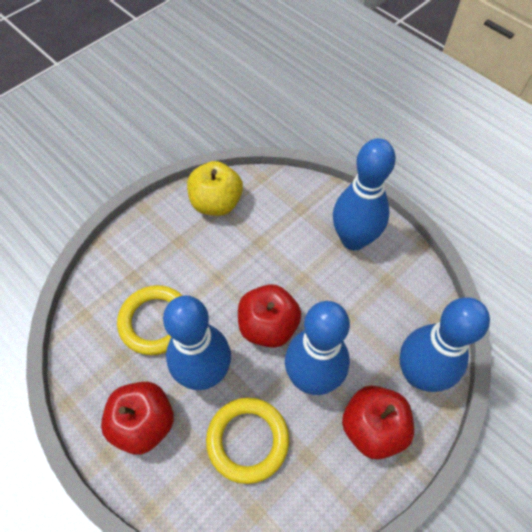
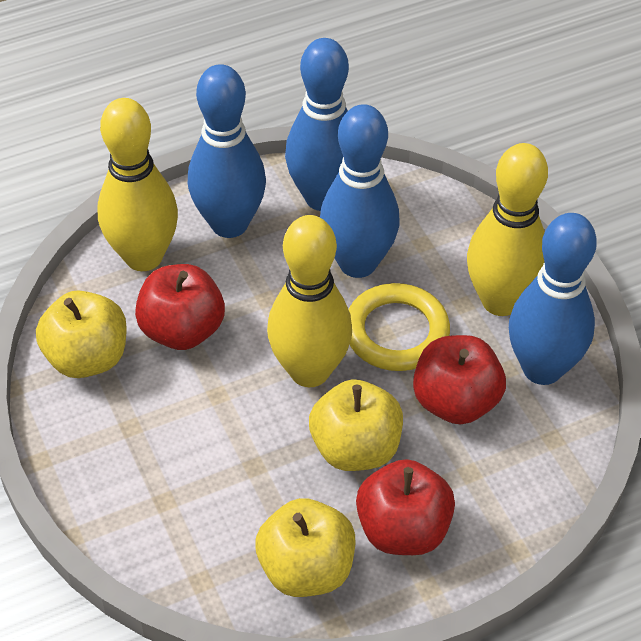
yellow apple: 1 -> 3
yellow bowling pin: 0 -> 3
yellow ring: 2 -> 1

